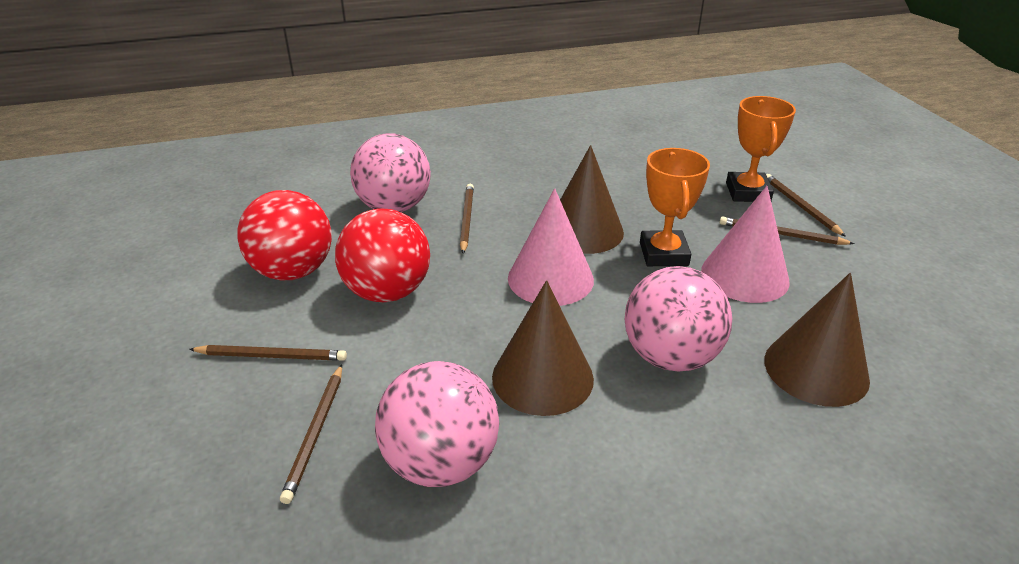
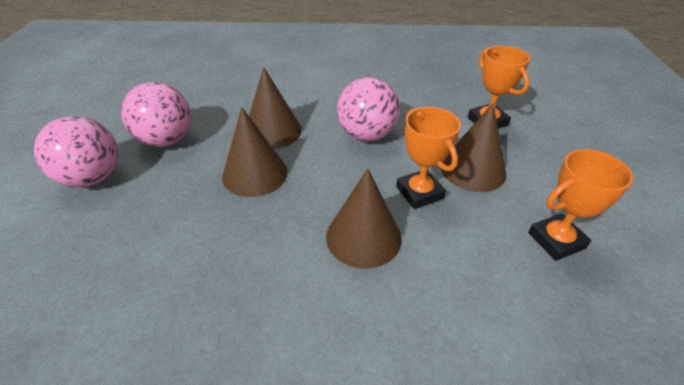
brown cone: 3 -> 4
brown pencil: 5 -> 0
orange trophy: 2 -> 3
pink cone: 2 -> 0
red ball: 2 -> 0

